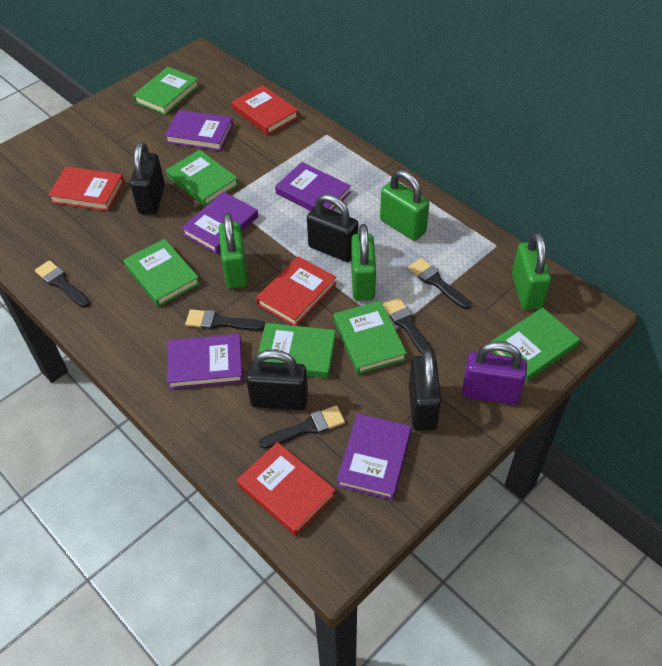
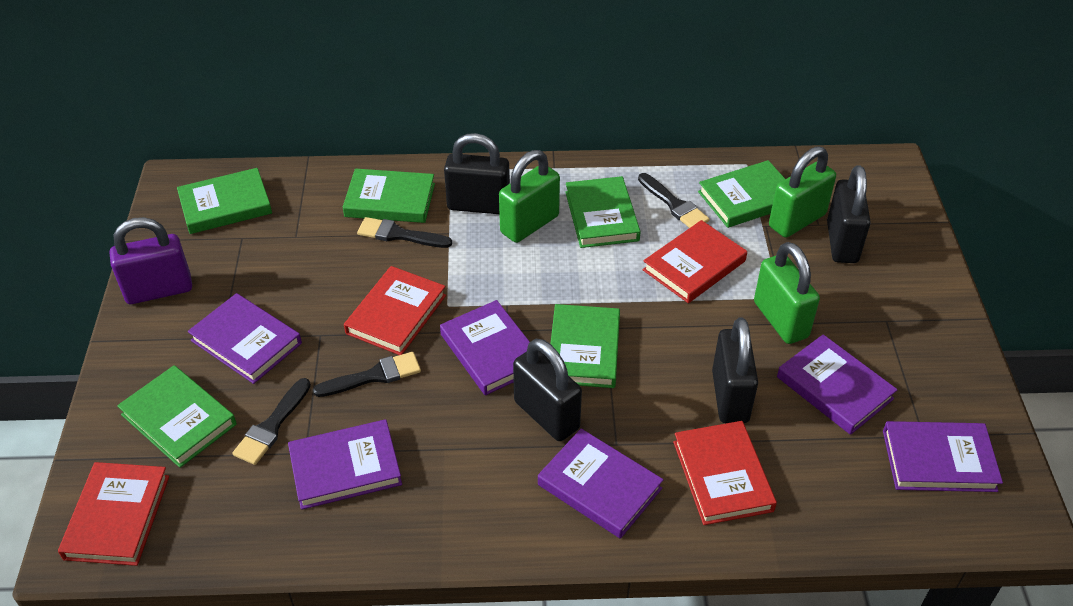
black brush: 5 -> 4
green padlock: 4 -> 3
purple book: 5 -> 6

